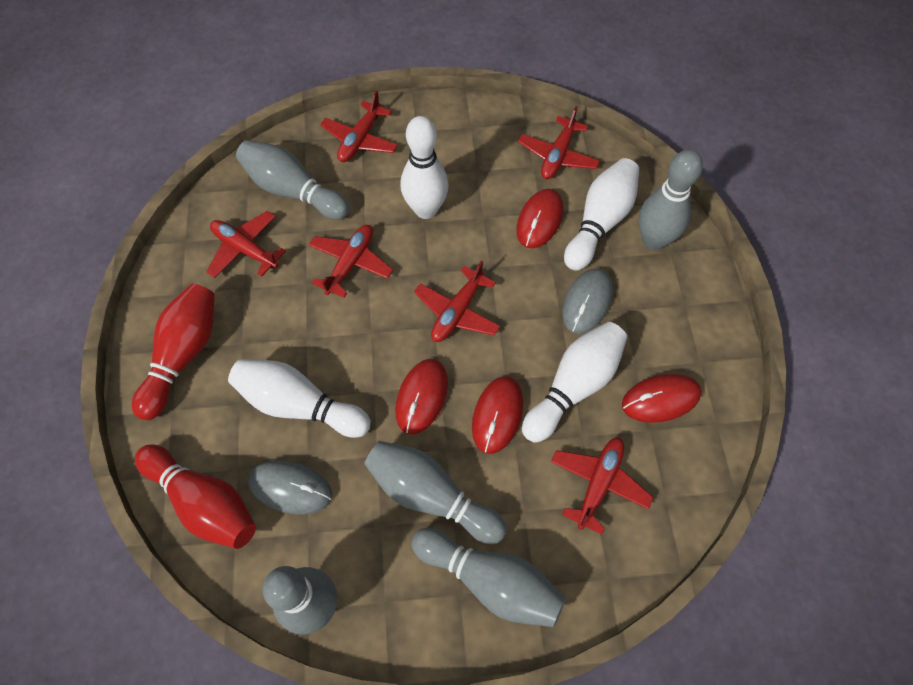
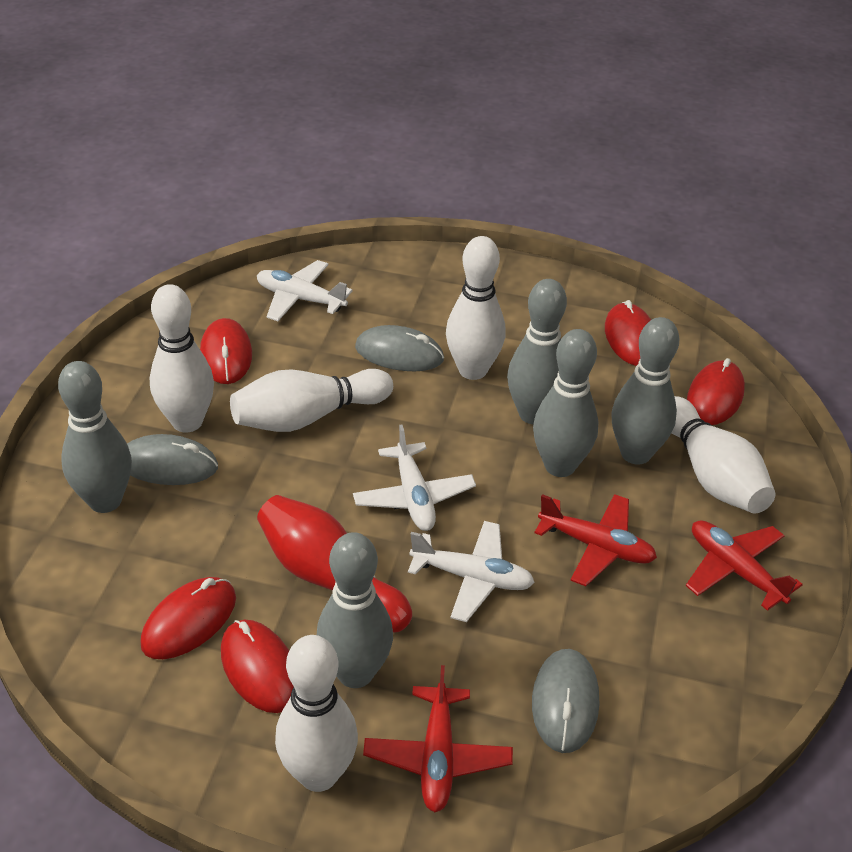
grey mouse: 2 -> 3
red bowling pin: 2 -> 1
red mouse: 4 -> 5
red plane: 6 -> 3
white bowling pin: 4 -> 5
white plane: 0 -> 3

